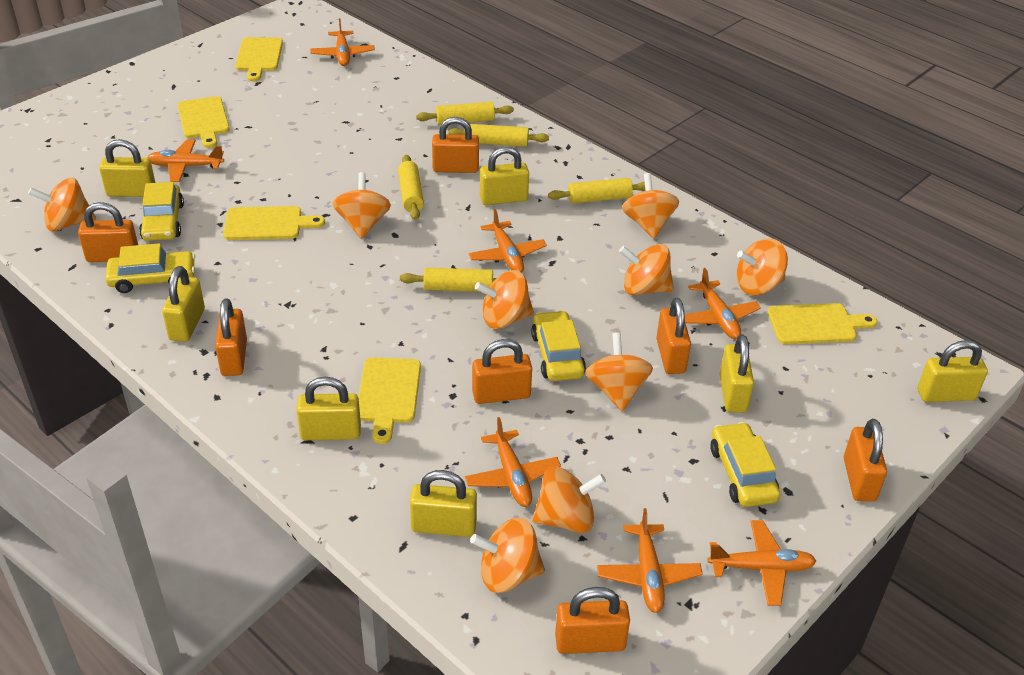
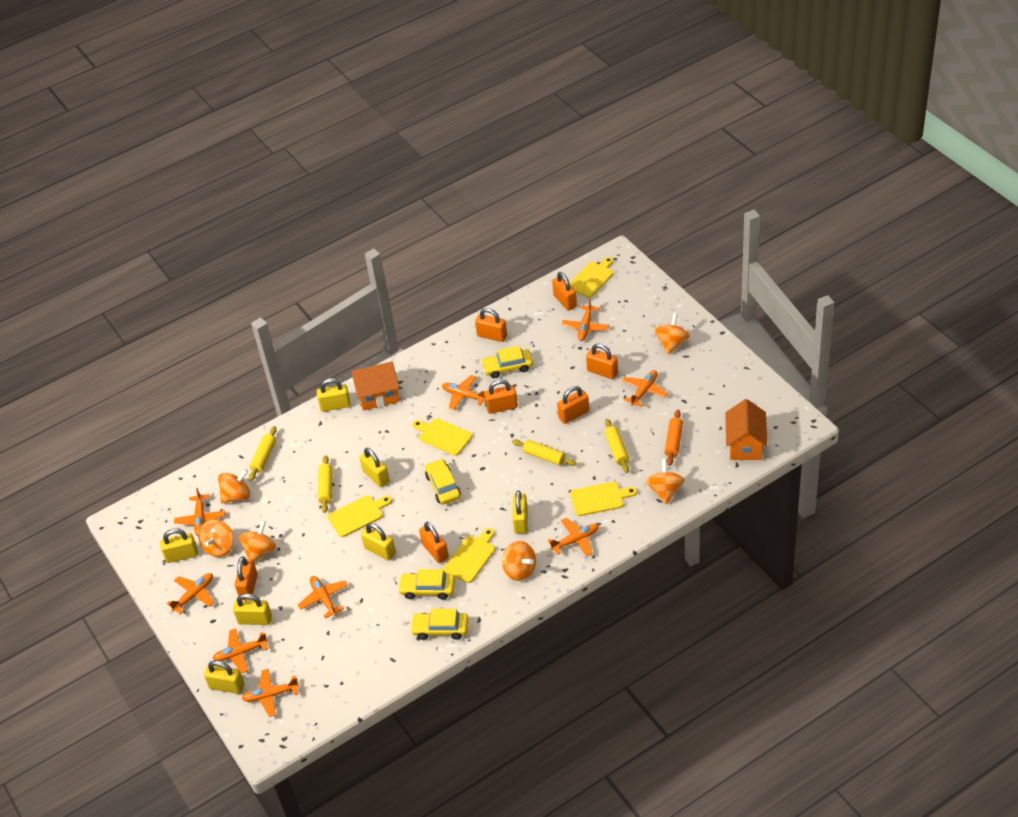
orange house: 0 -> 2
orange plane: 7 -> 9
orange rolling pin: 0 -> 1
orange spinning top: 9 -> 6
yellow rolling pin: 5 -> 4

